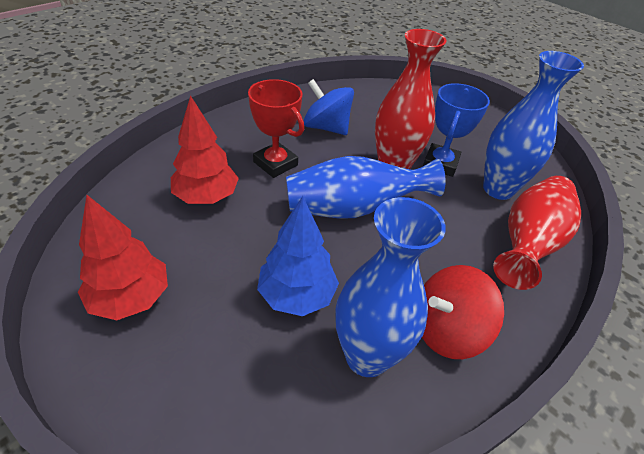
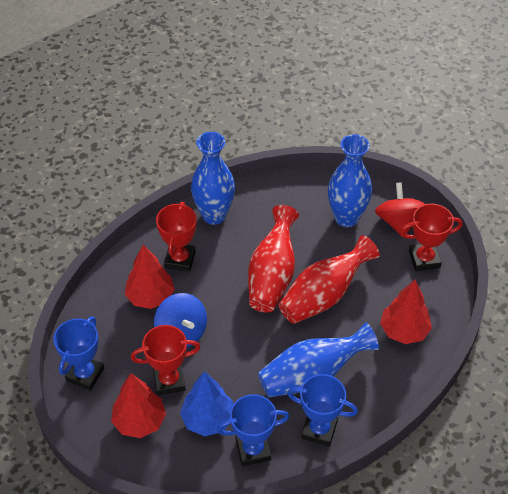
blue trophy: 1 -> 3
red tree: 2 -> 3
red trophy: 1 -> 3

